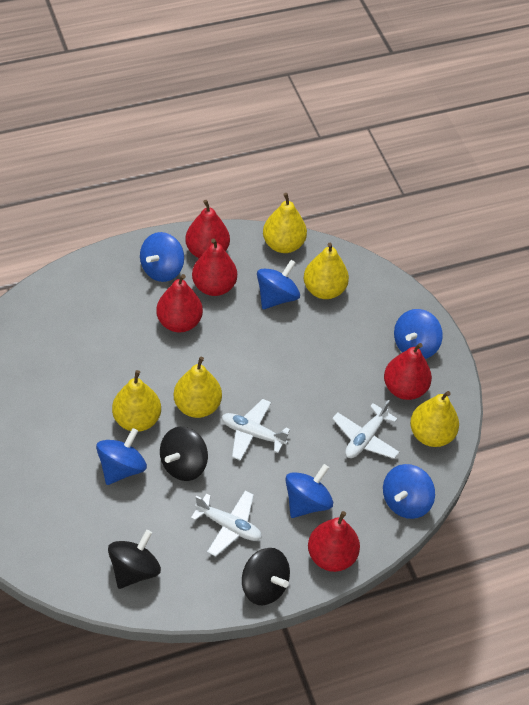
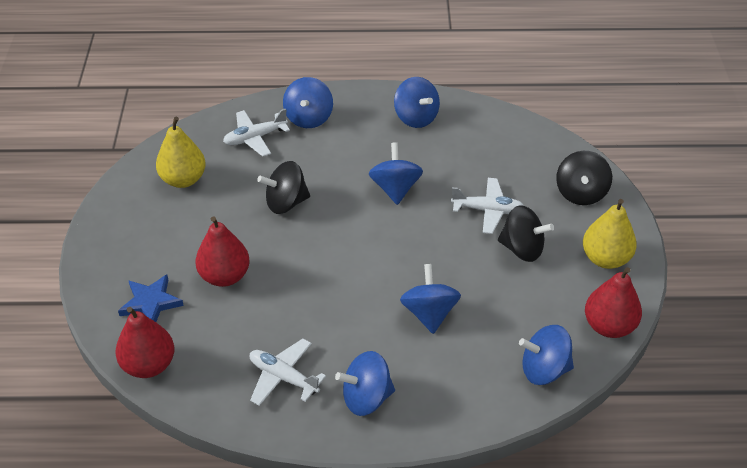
blue star: 0 -> 1
red pear: 5 -> 3
yellow pear: 5 -> 2

